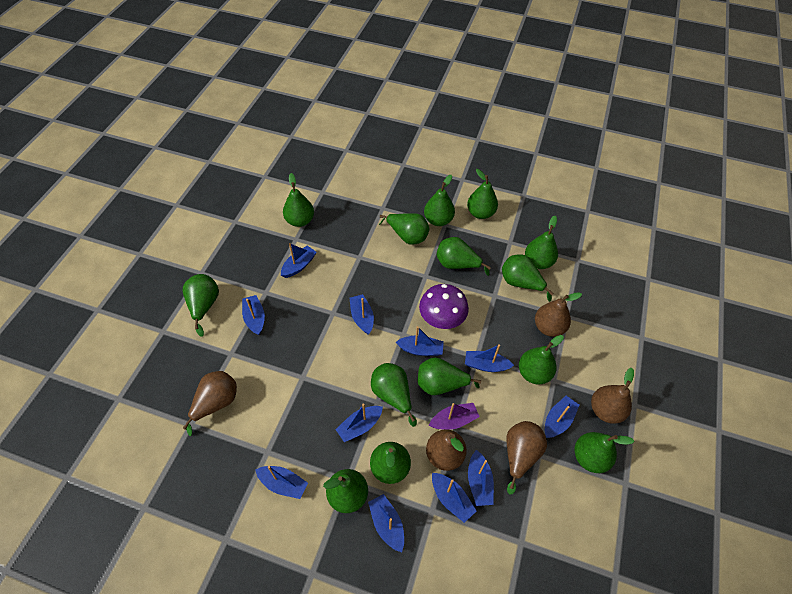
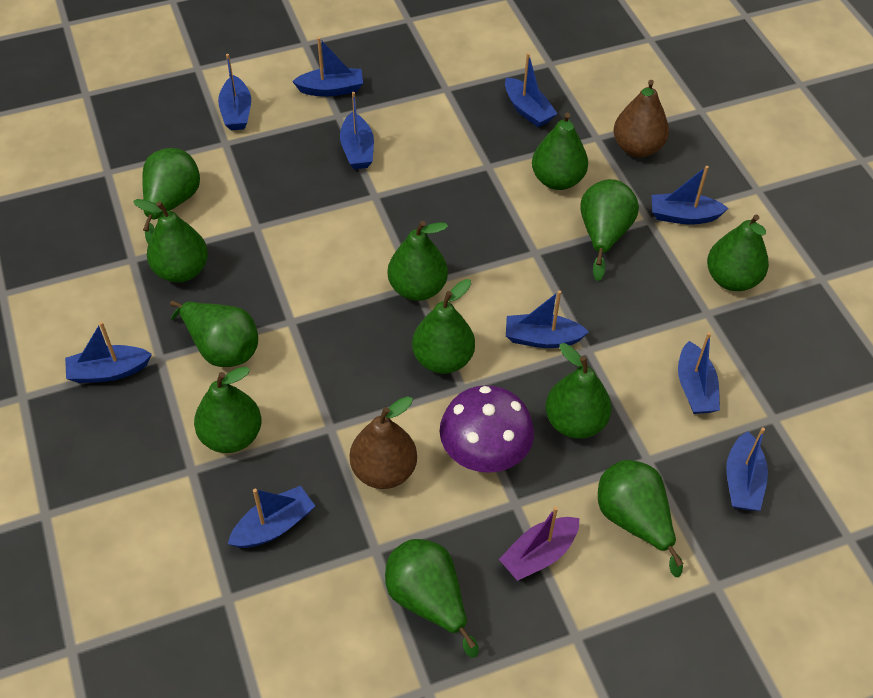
blue boat: 11 -> 10
brown pear: 5 -> 2
green pear: 14 -> 12

